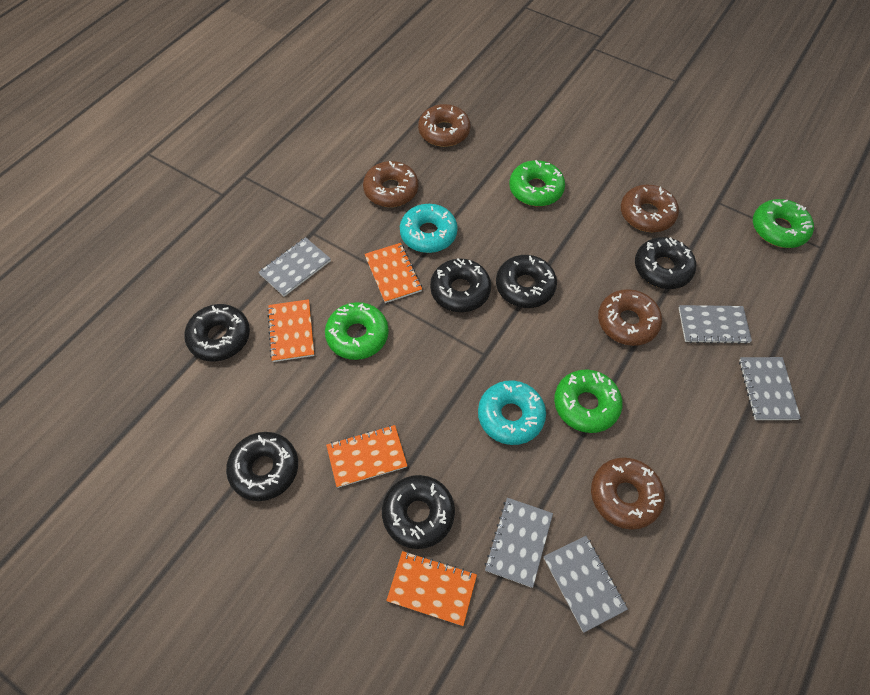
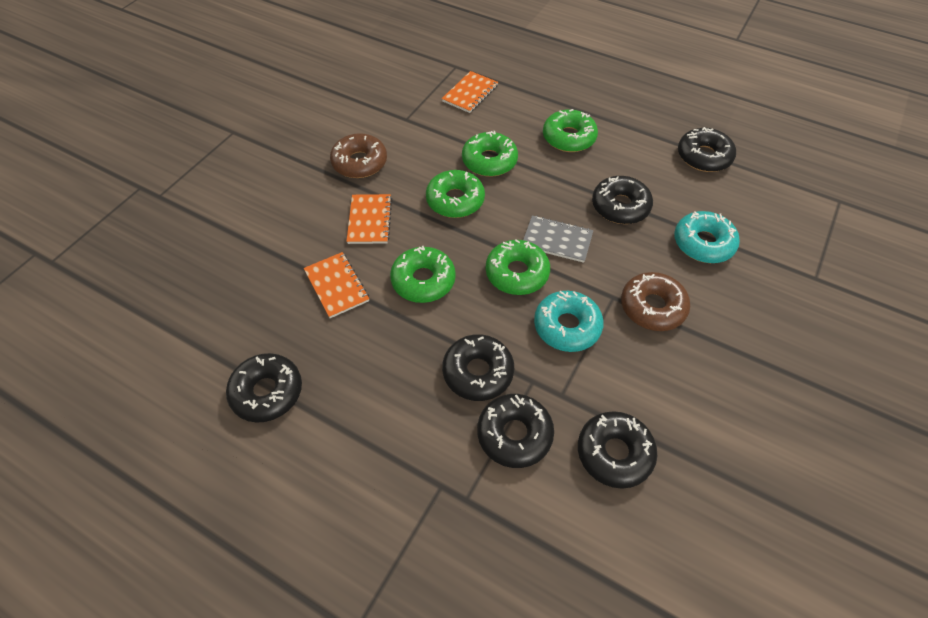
brown donut: 5 -> 2
green donut: 4 -> 5
grey notebook: 5 -> 1
orange notebook: 4 -> 3

